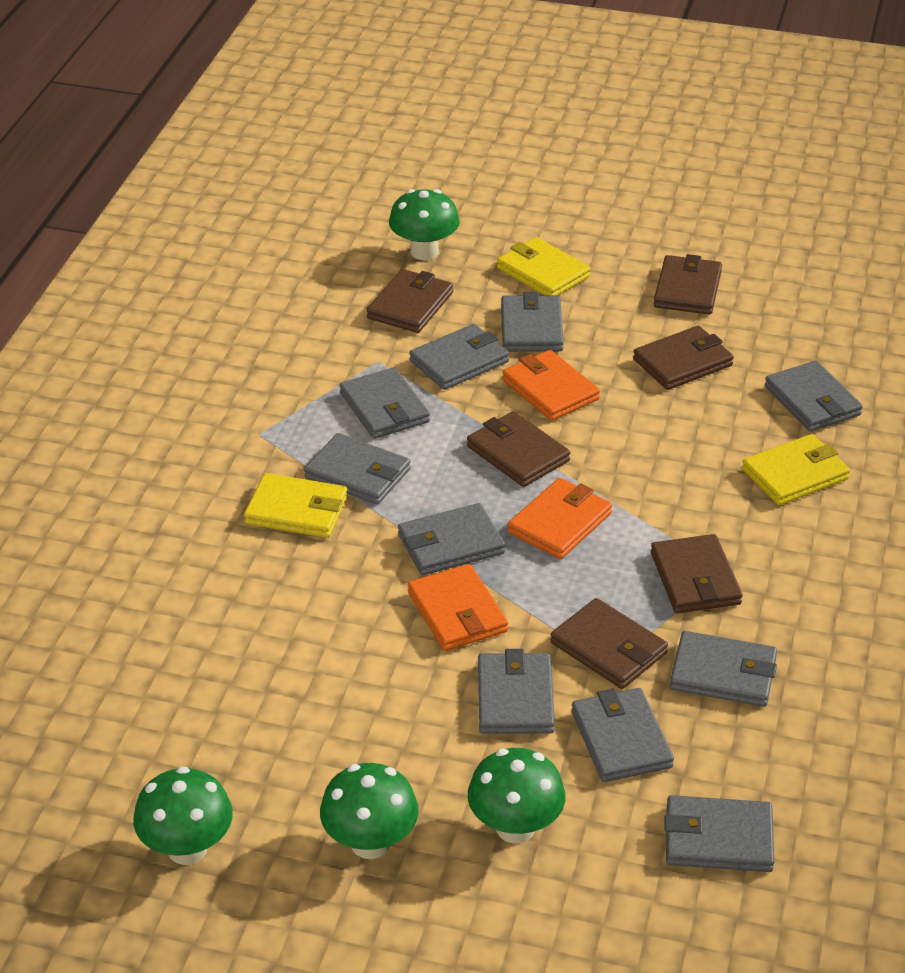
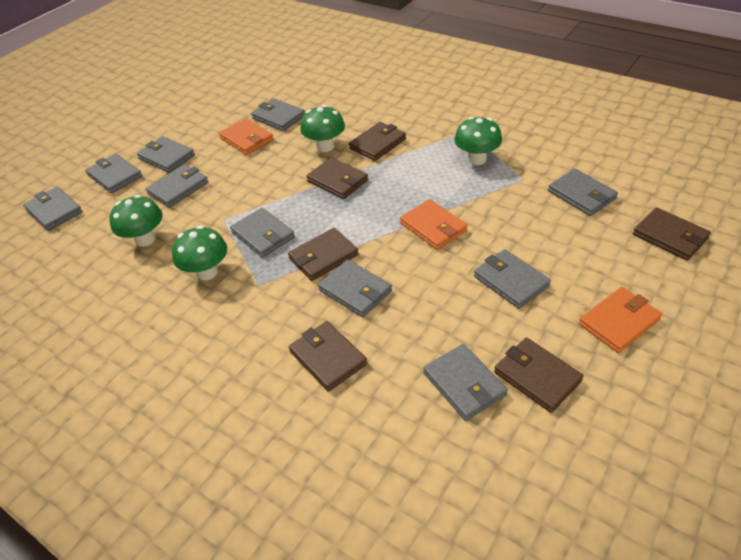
yellow wallet: 3 -> 0

